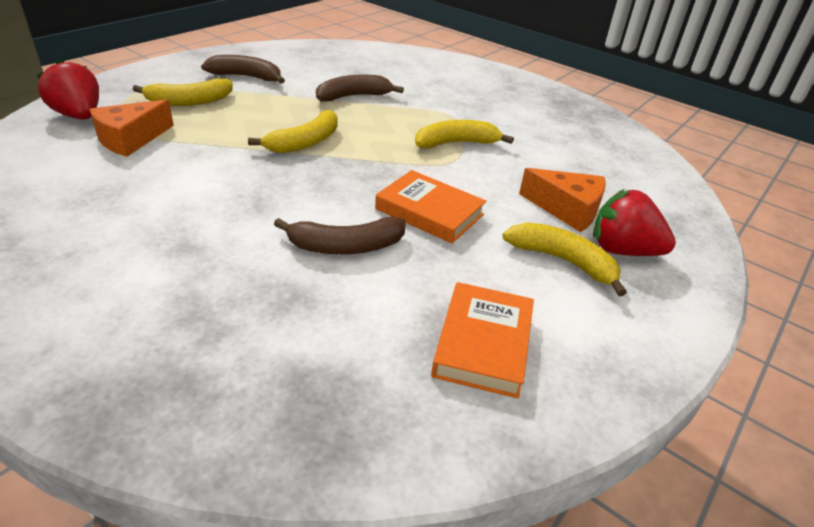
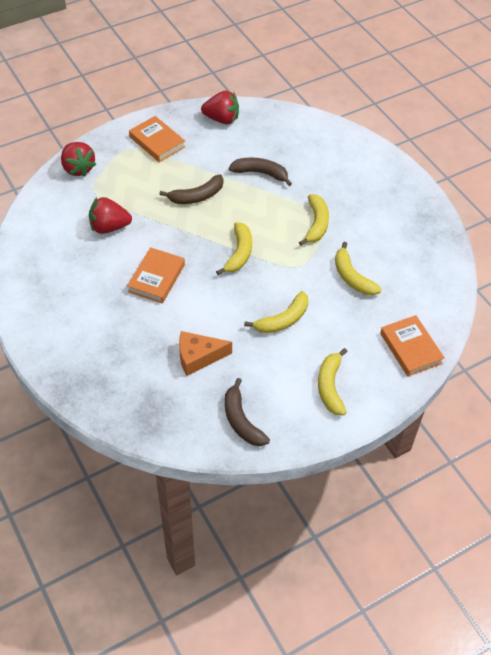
orange book: 2 -> 3
orange cheese: 2 -> 1
red strawberry: 2 -> 3
yellow banana: 4 -> 5

